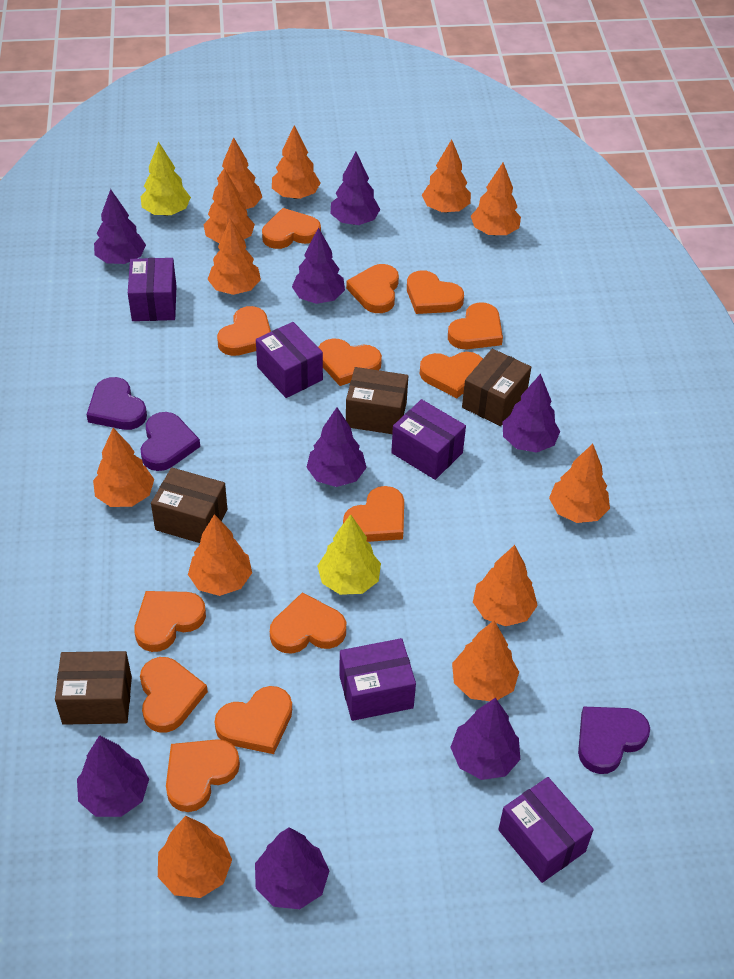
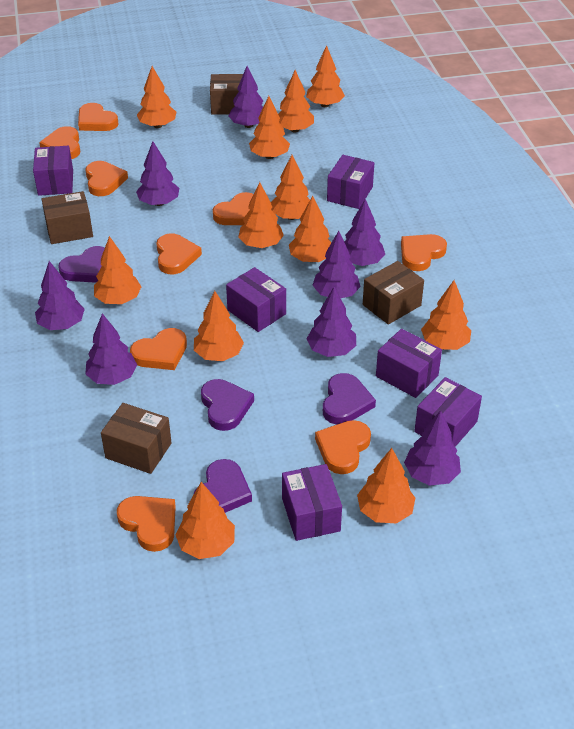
orange heart: 13 -> 9
purple box: 5 -> 6
purple heart: 3 -> 4
yellow tree: 2 -> 0

